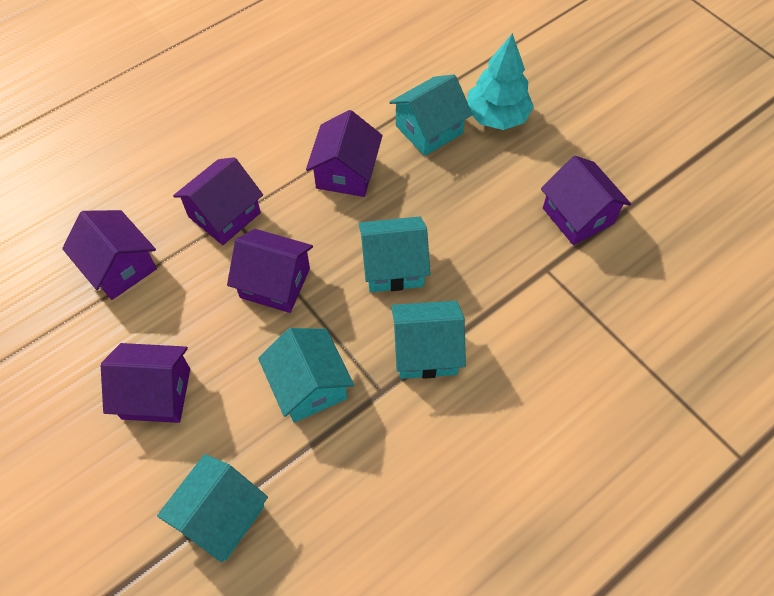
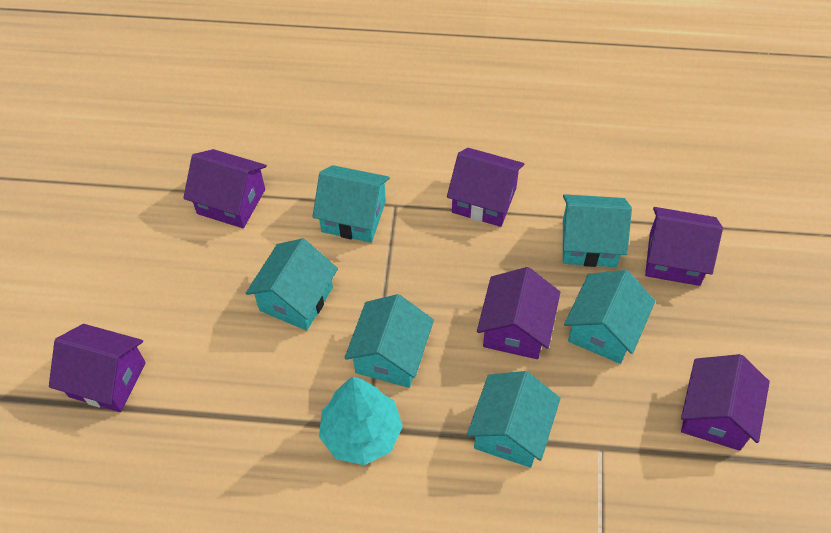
turquoise house: 5 -> 6

